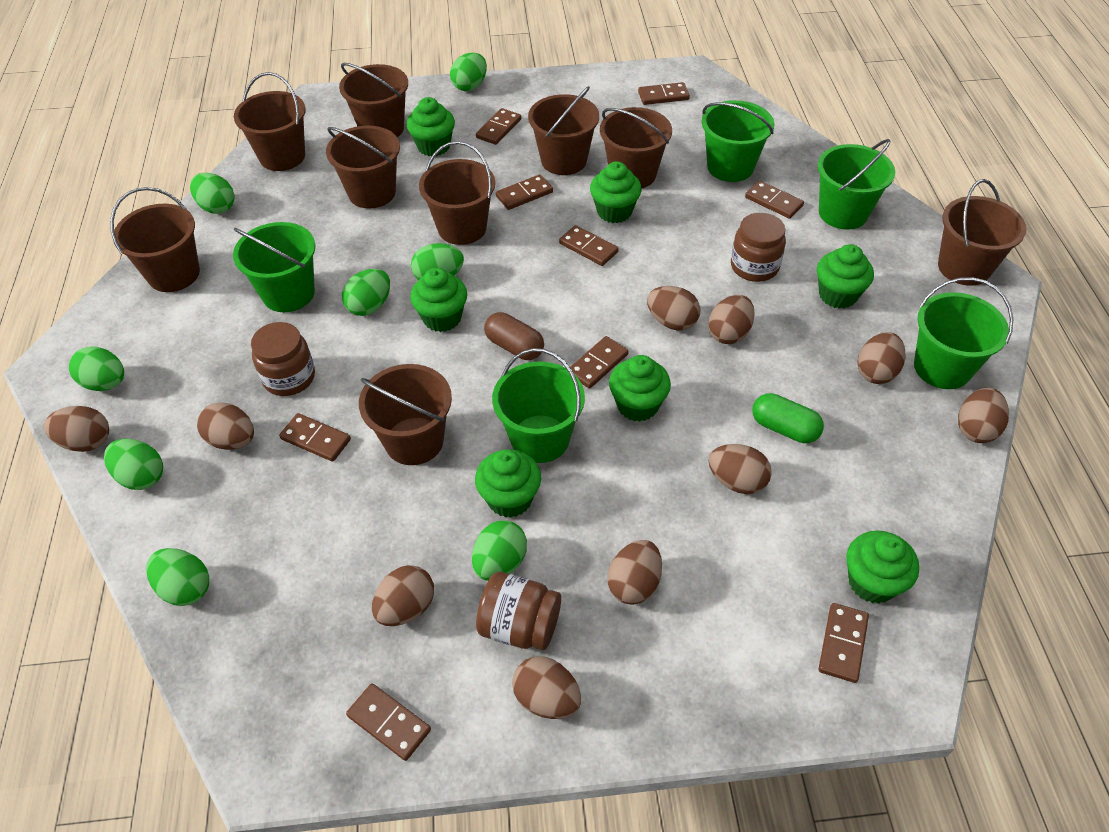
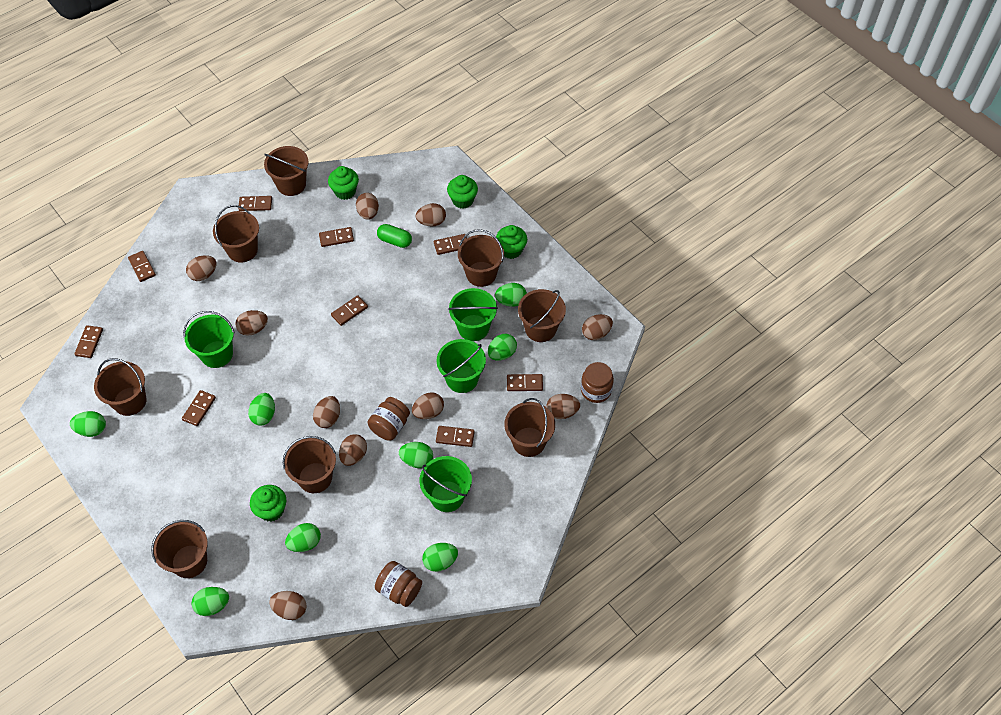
brown bucket: 9 -> 8
brown capsule: 1 -> 0
green bucket: 5 -> 4
green cupcake: 7 -> 4

